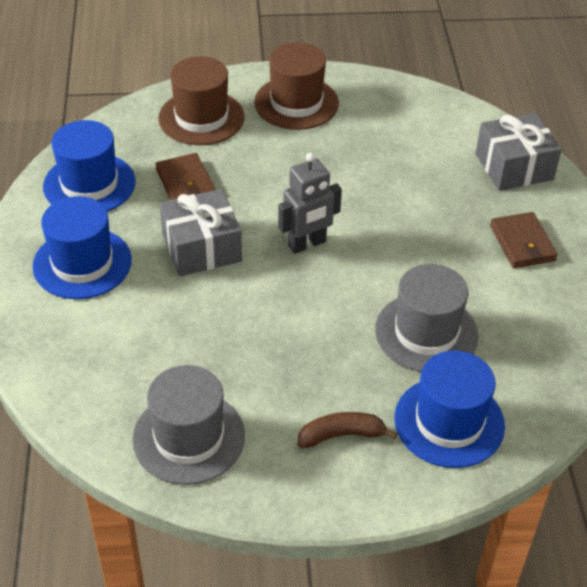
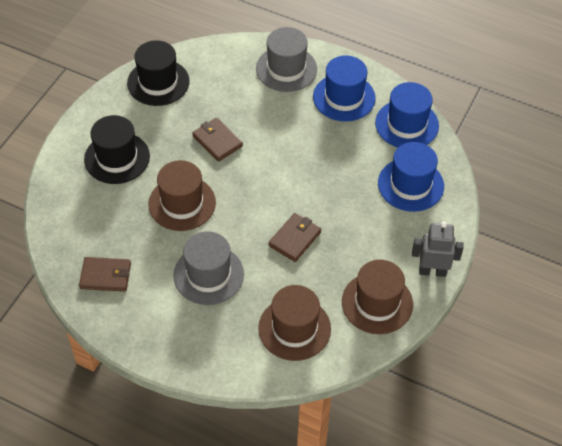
black hat: 0 -> 2
brown banana: 1 -> 0
brown hat: 2 -> 3
brown wallet: 2 -> 3
grey gift: 2 -> 0

